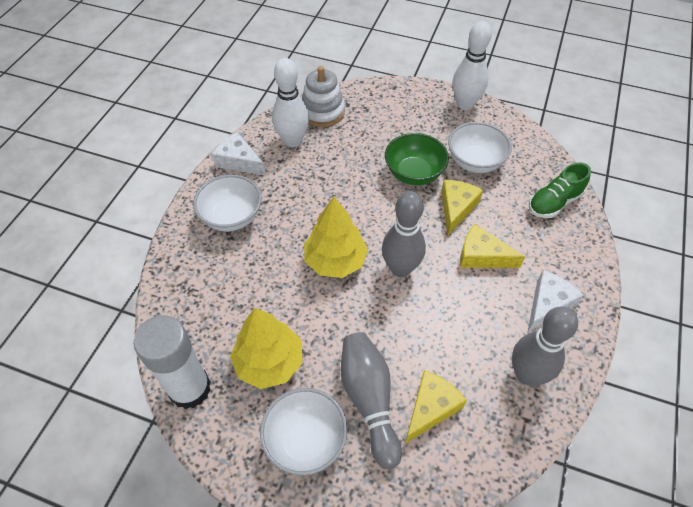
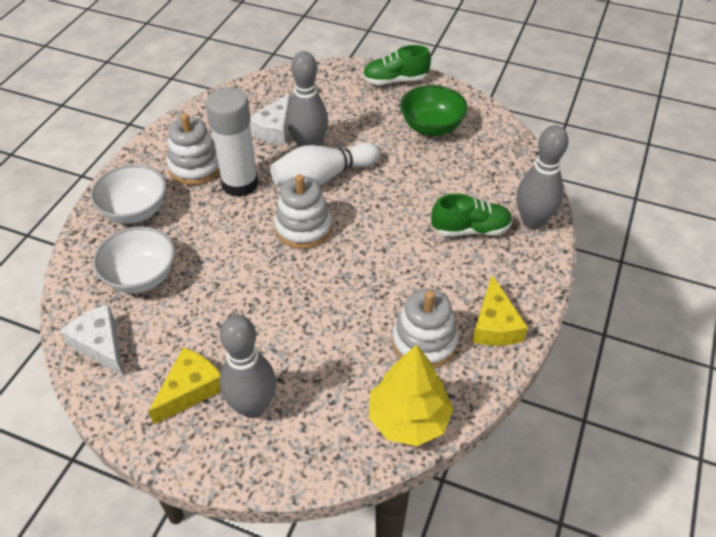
green shoe: 1 -> 2
white bowl: 3 -> 2
white bowling pin: 2 -> 1
white stacking toy: 1 -> 3
yellow cheese: 3 -> 2
yellow tree: 2 -> 1

